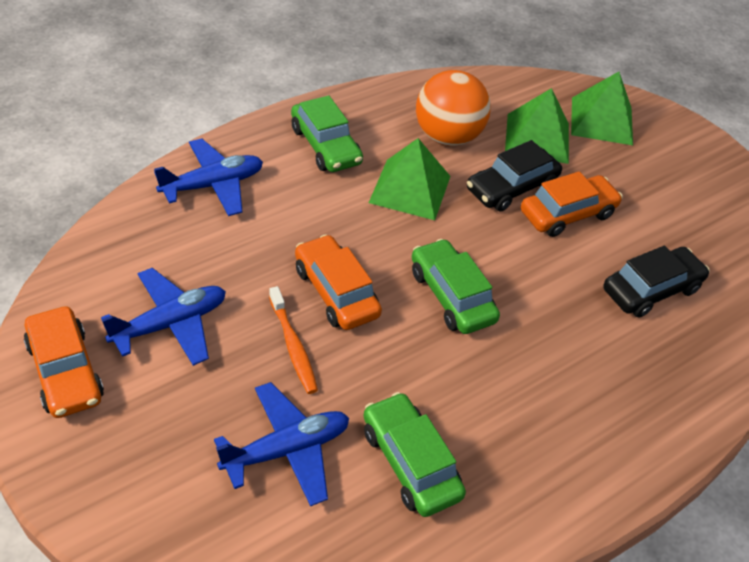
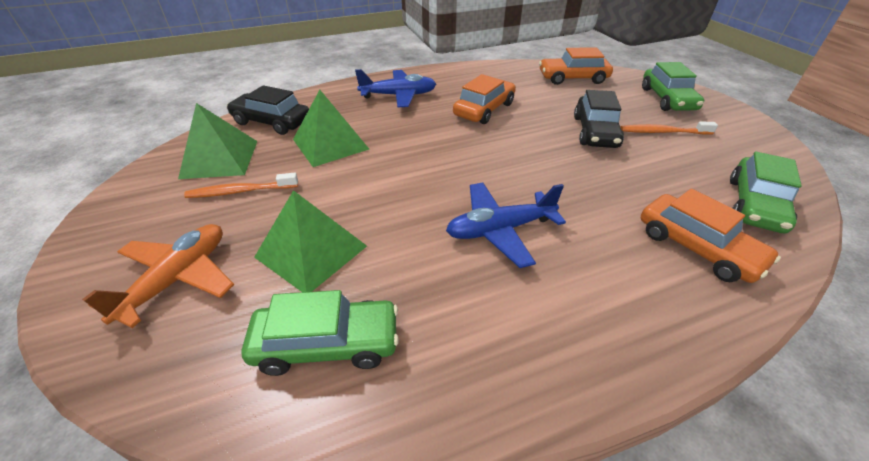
blue plane: 3 -> 2
orange ball: 1 -> 0
orange plane: 0 -> 1
orange toothbrush: 1 -> 2

